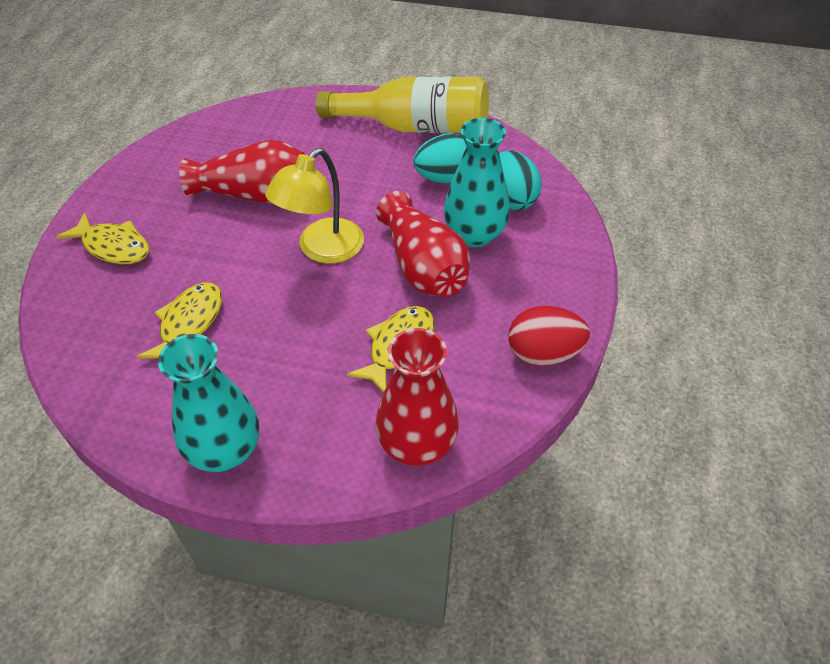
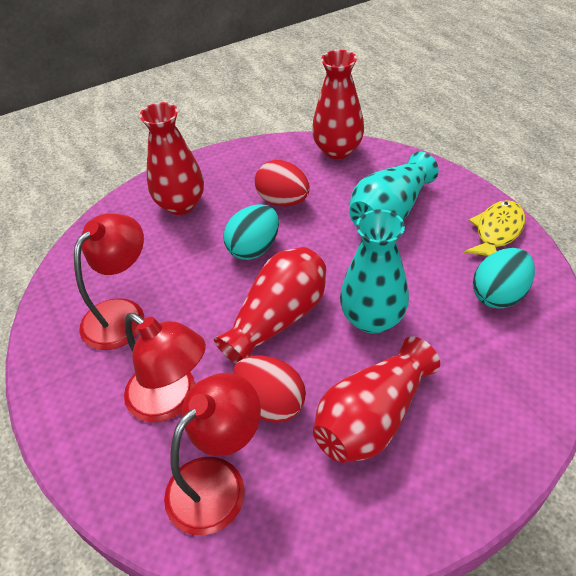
red egg: 1 -> 2
red lamp: 0 -> 3
red vase: 3 -> 4
yellow bottle: 1 -> 0
yellow fish: 3 -> 1
yellow lamp: 1 -> 0

